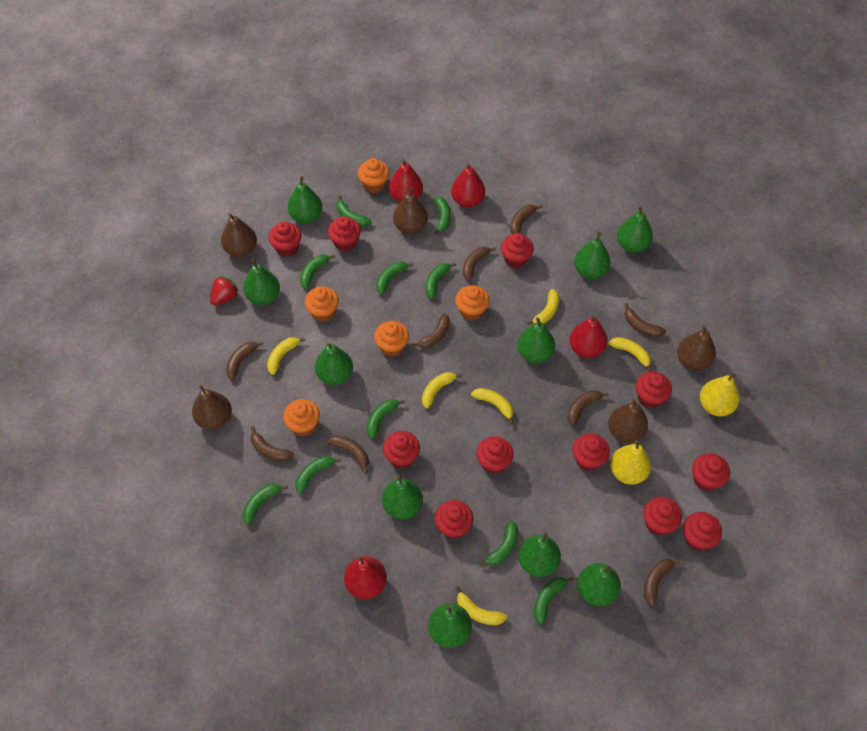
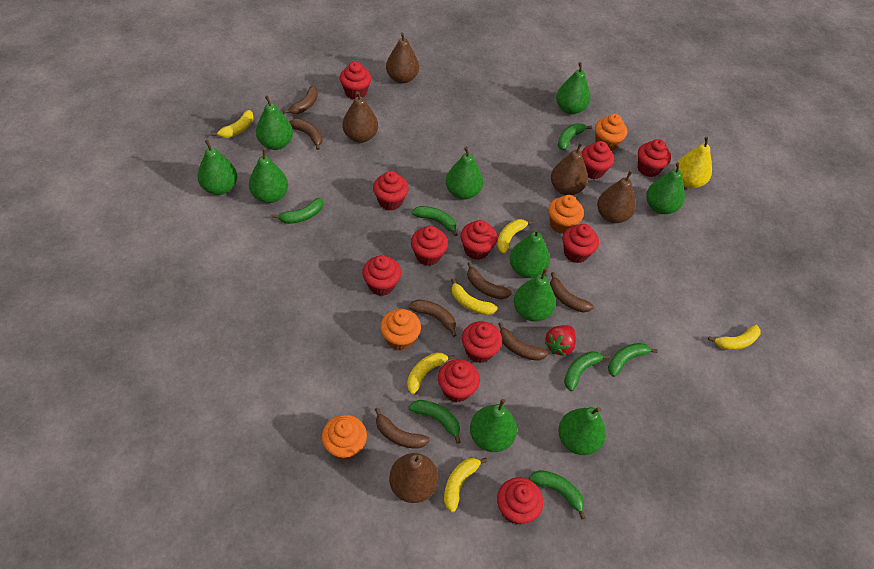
brown banana: 9 -> 7
green banana: 10 -> 7
orange cupcake: 5 -> 4
red pear: 4 -> 0
yellow pear: 2 -> 1

